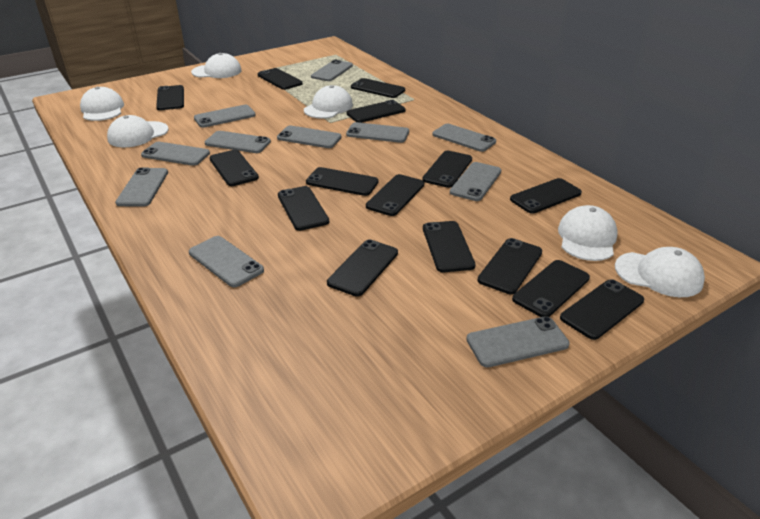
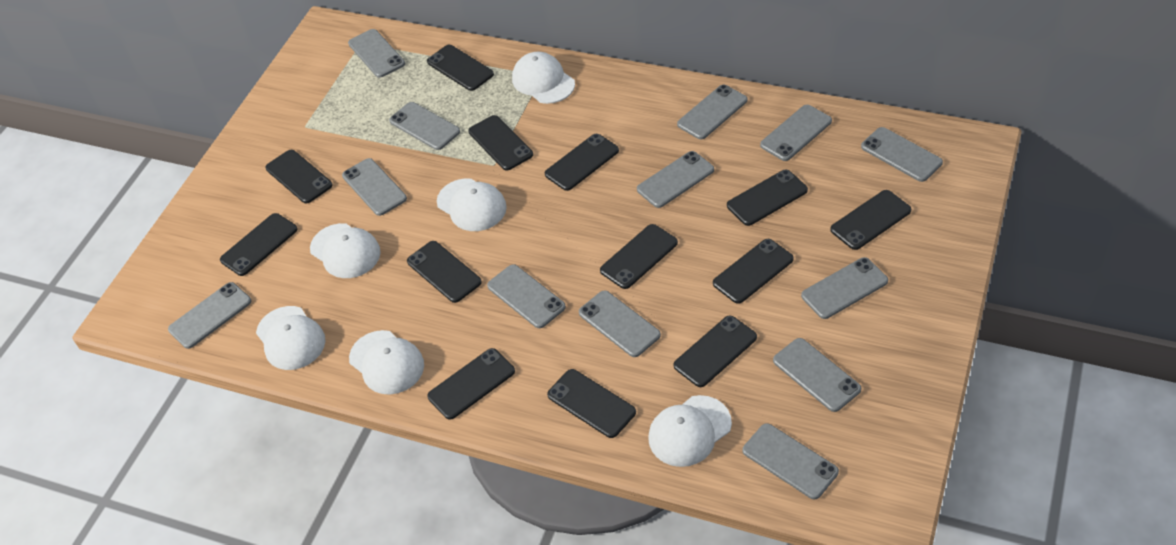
black phone: 15 -> 13
grey phone: 11 -> 13

